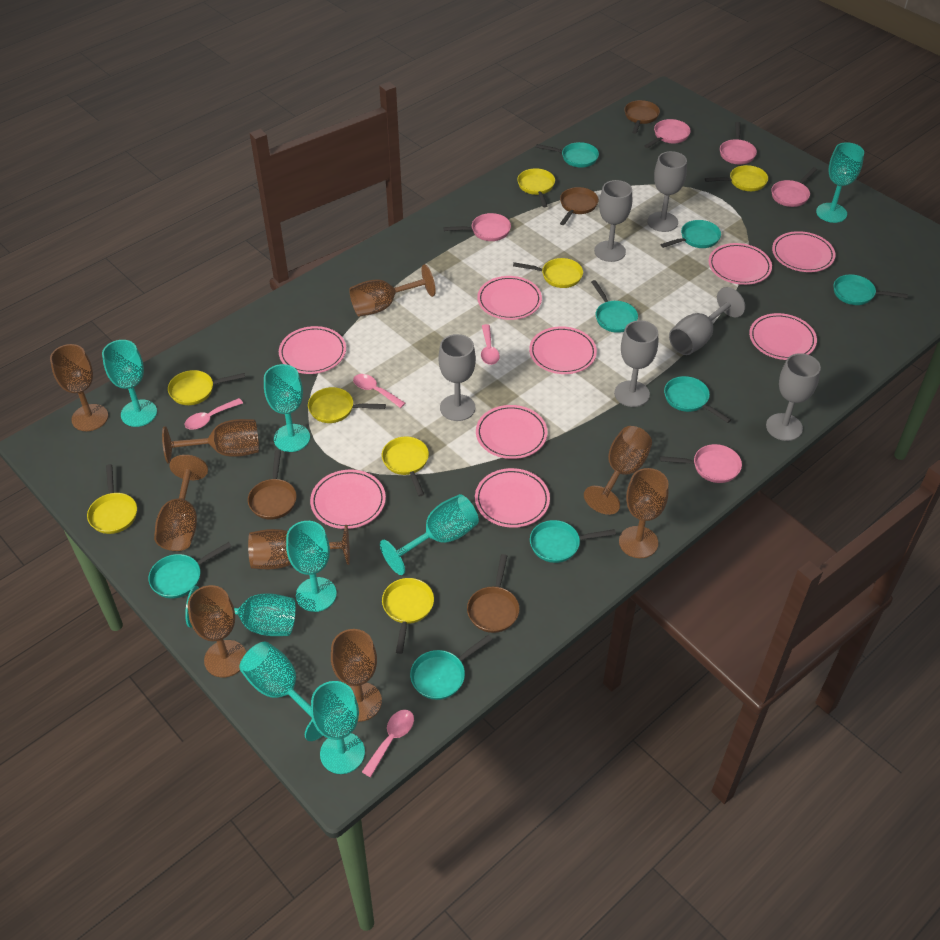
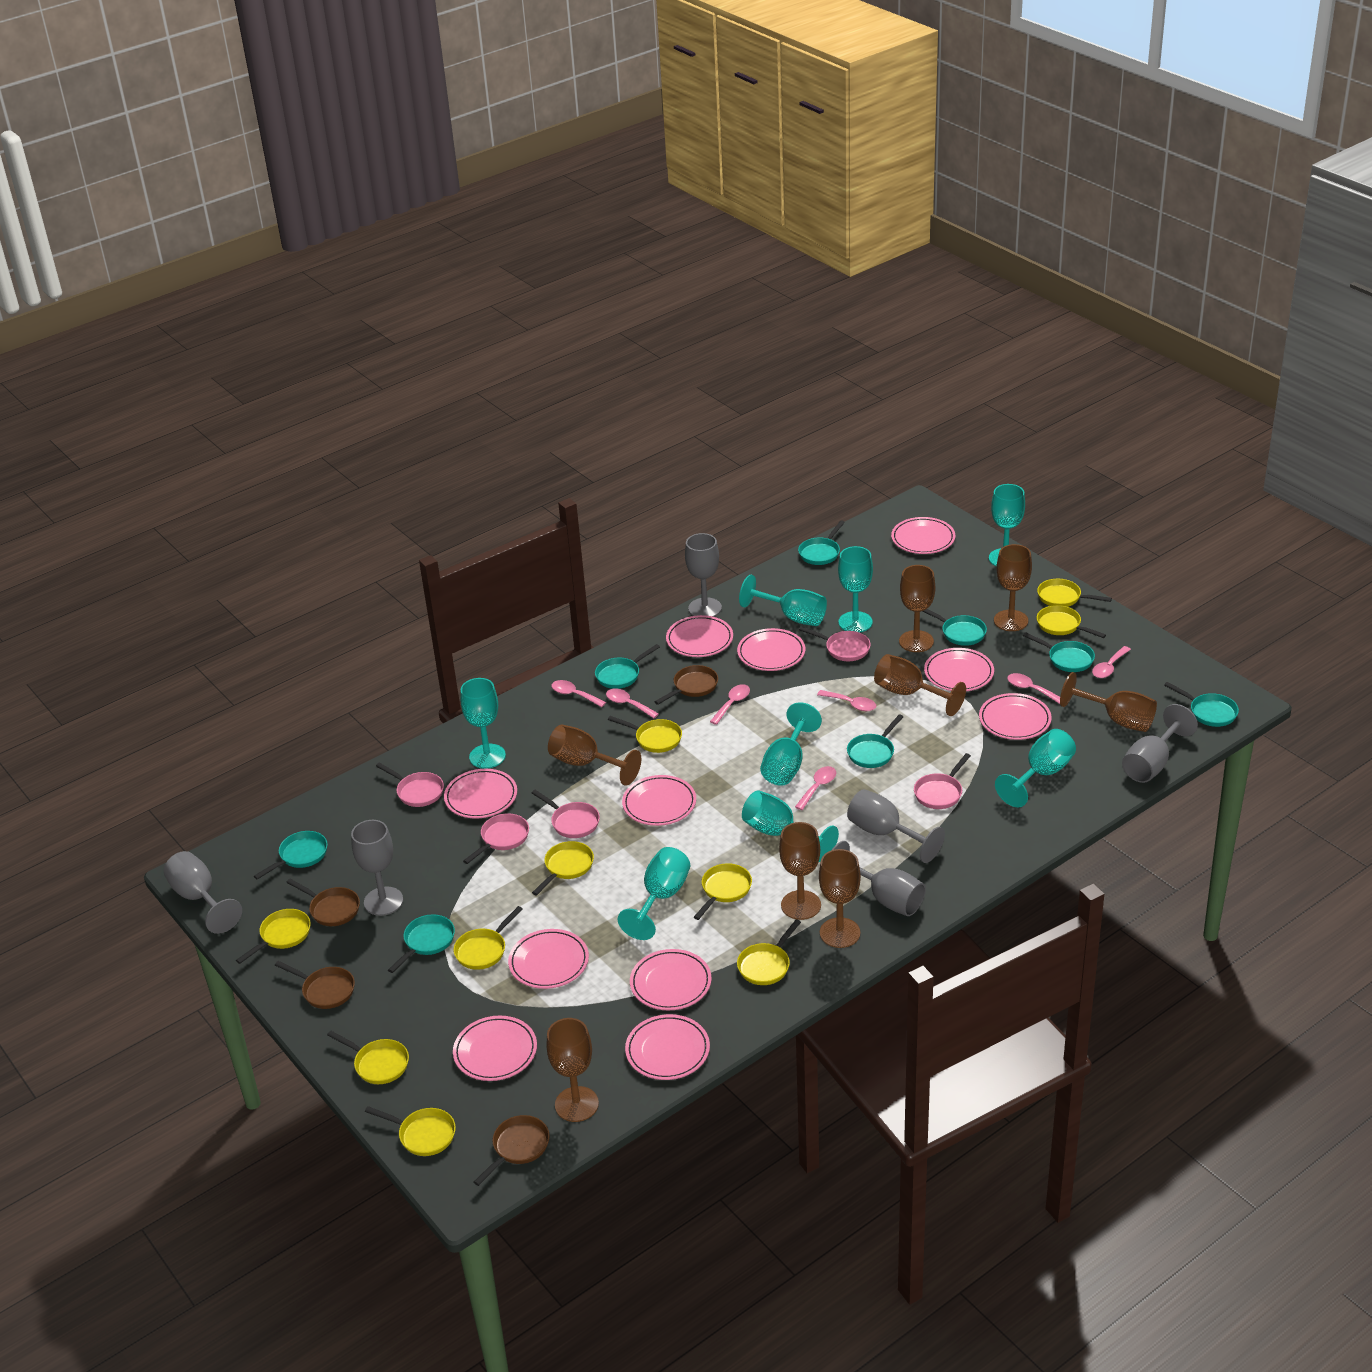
brown goblet: 9 -> 8
pink plate: 9 -> 11
pink spoon: 4 -> 7
yellow pan: 8 -> 10

